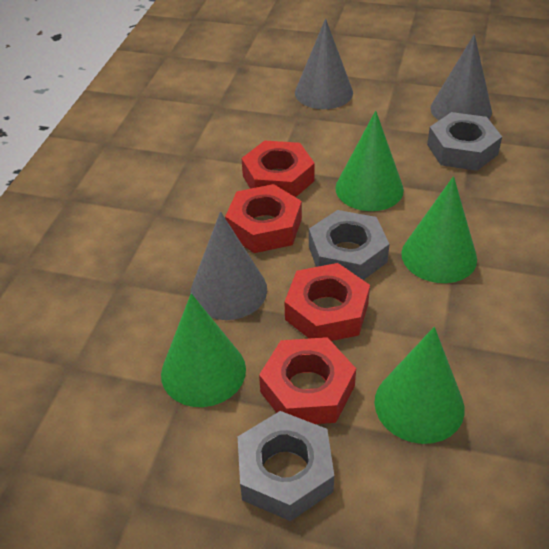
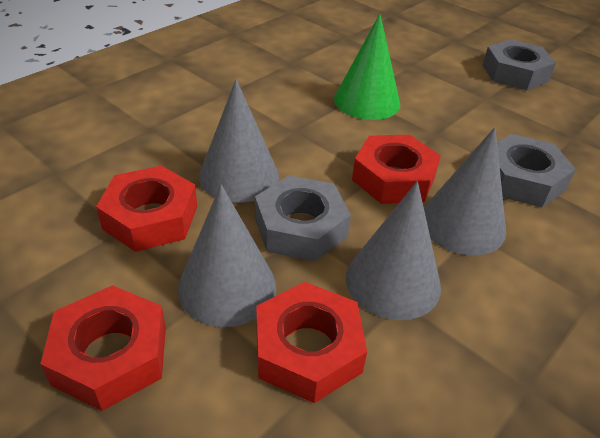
green cone: 4 -> 1
grey cone: 3 -> 4

